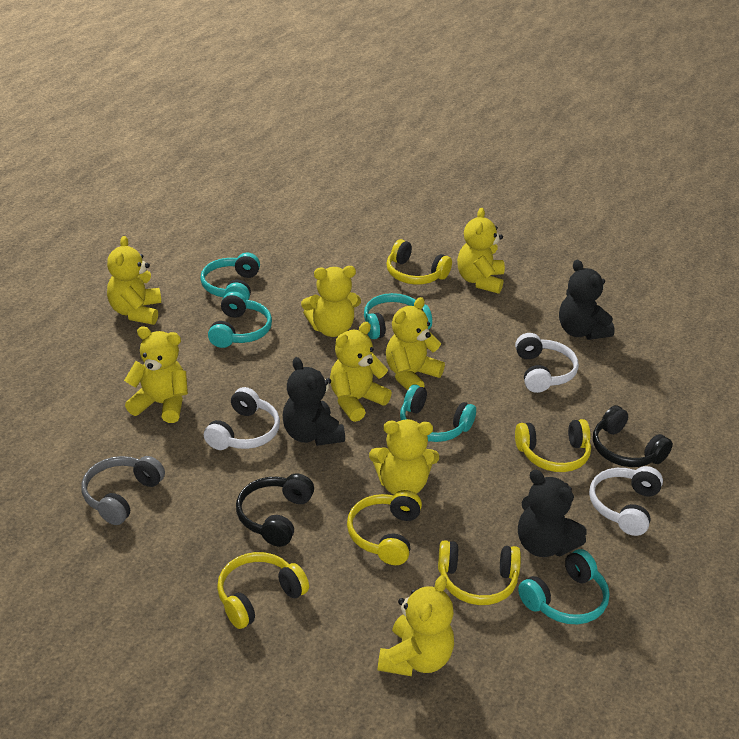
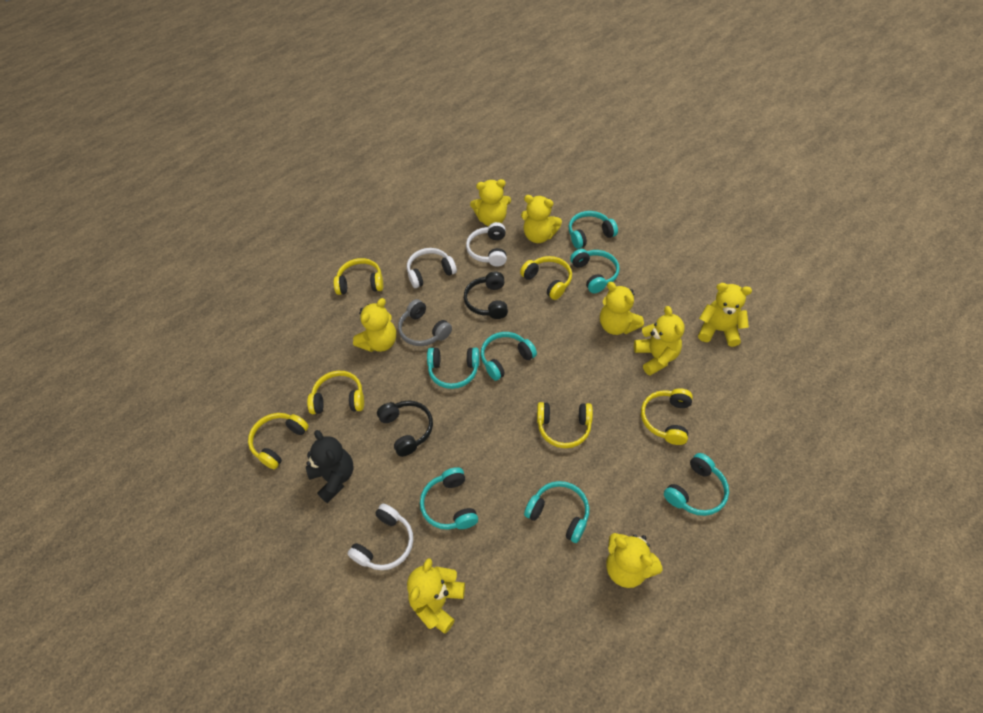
black teddy bear: 3 -> 1
turquoise headphones: 5 -> 7
yellow headphones: 5 -> 6

